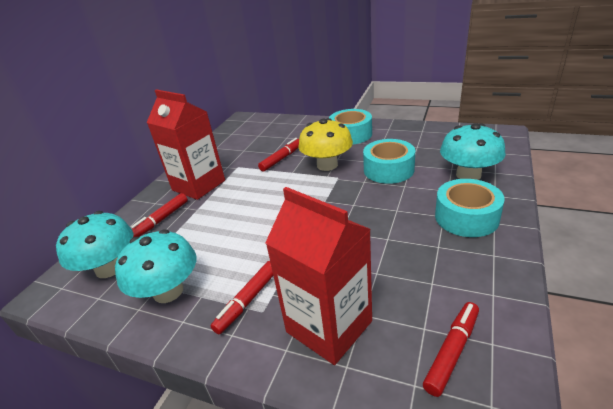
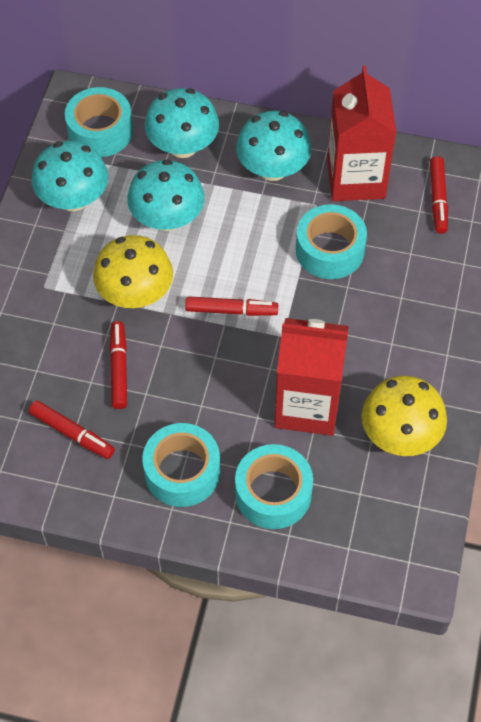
turquoise mushroom: 3 -> 4
turquoise tape: 3 -> 4
yellow mushroom: 1 -> 2

